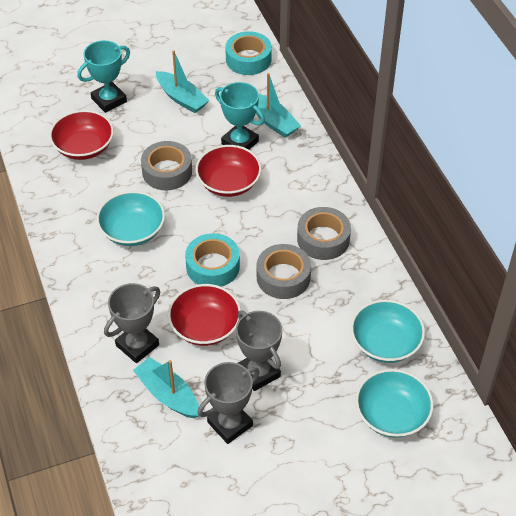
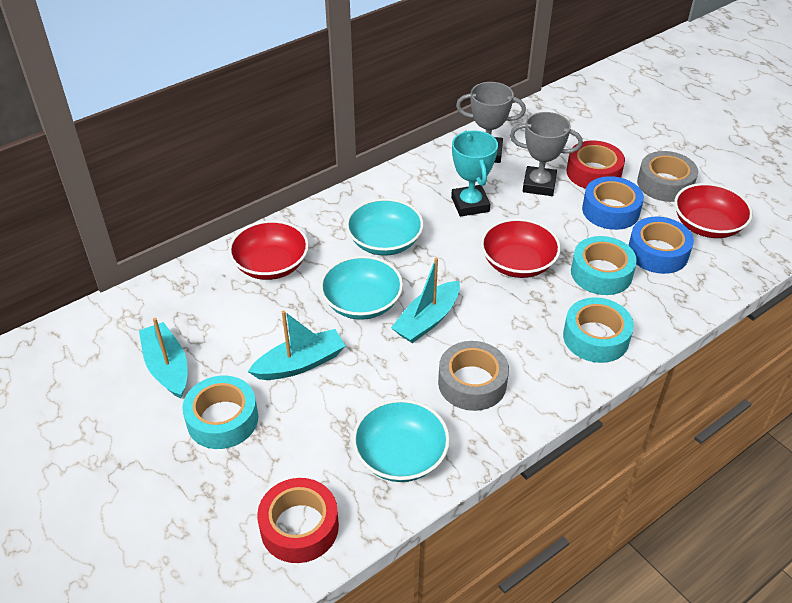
blue tape: 0 -> 2
grey tape: 3 -> 2
grey trophy: 3 -> 2
red tape: 0 -> 2
turquoise tape: 2 -> 3
turquoise trophy: 2 -> 1

